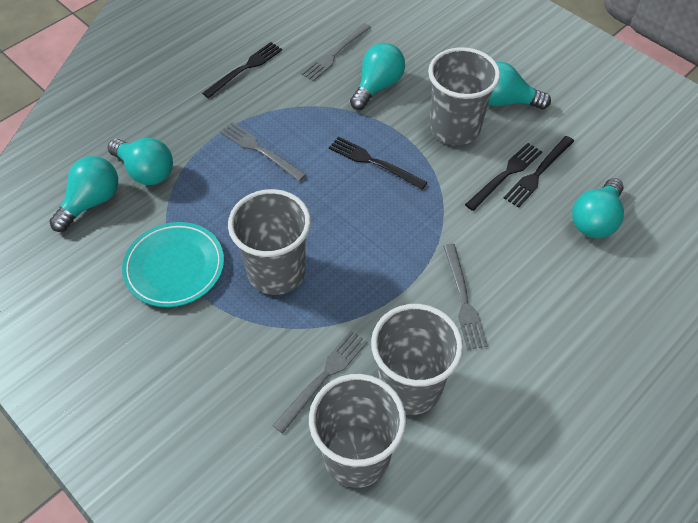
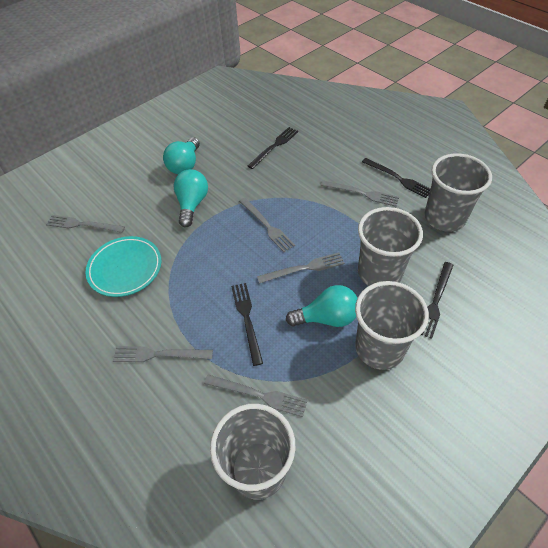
grey fork: 4 -> 6
turquoise light bulb: 5 -> 3

